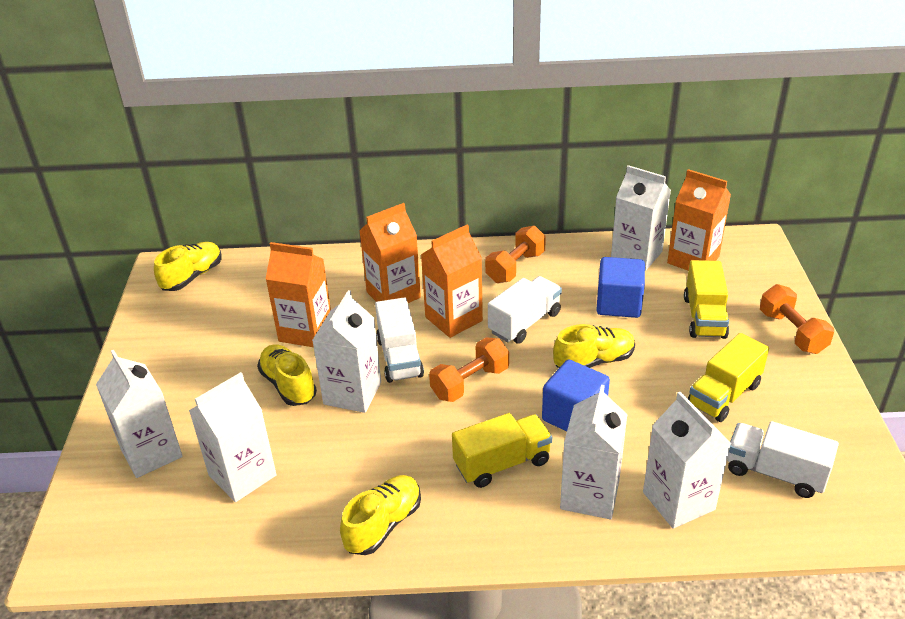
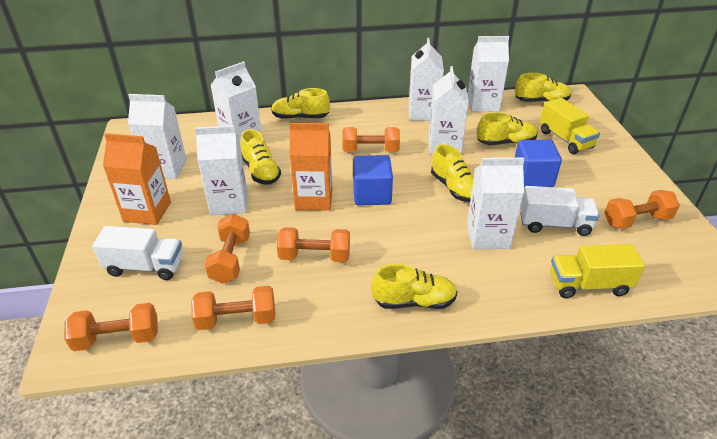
orange carton: 4 -> 2
orange dumbbell: 3 -> 6
white carton: 6 -> 7
white truck: 3 -> 2
yellow shoe: 4 -> 6
yellow truck: 3 -> 2

